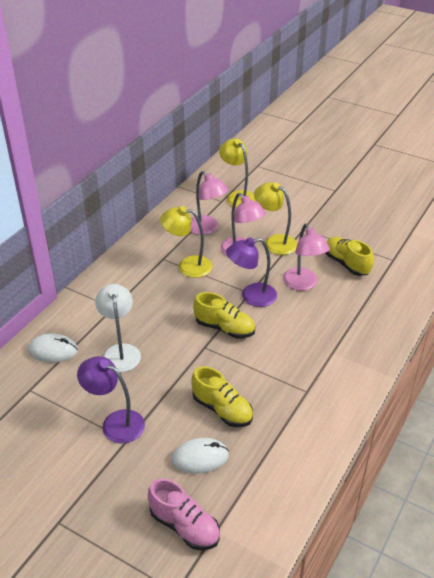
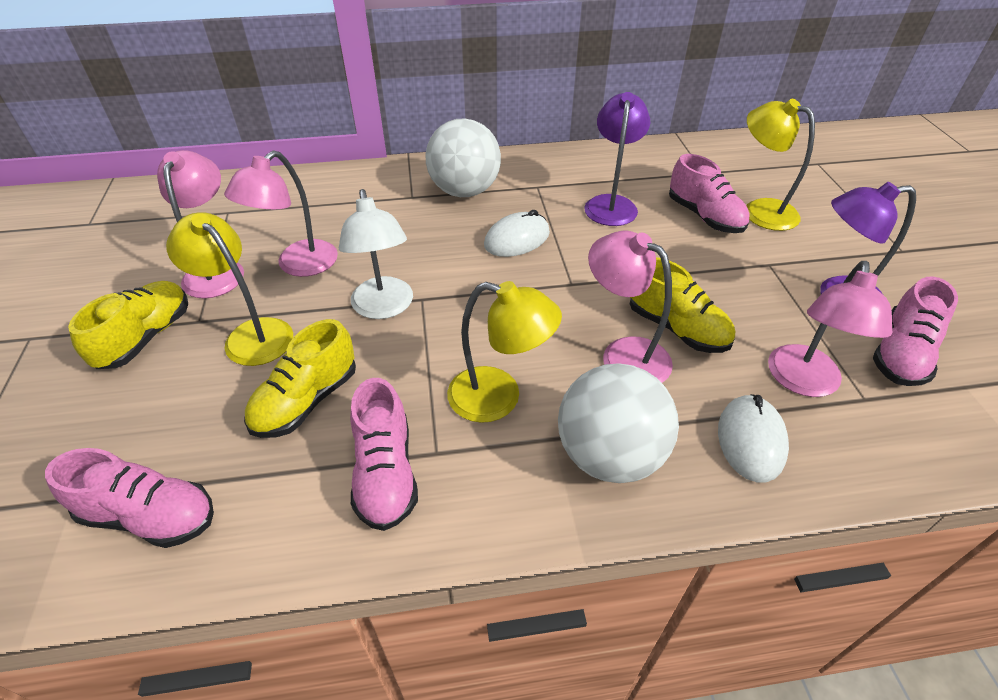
pink lamp: 3 -> 4
pink shoe: 1 -> 4
white ball: 0 -> 2

